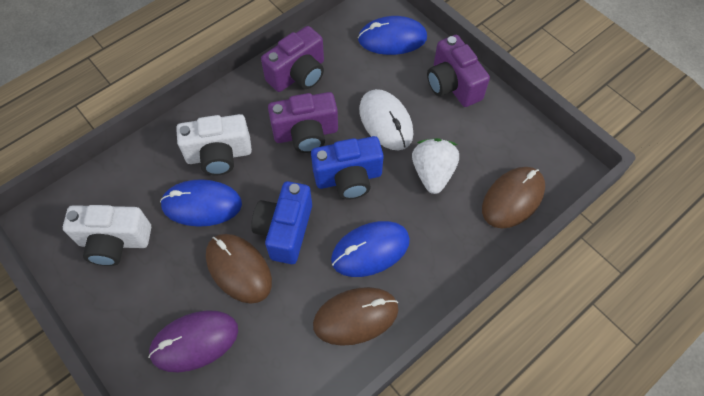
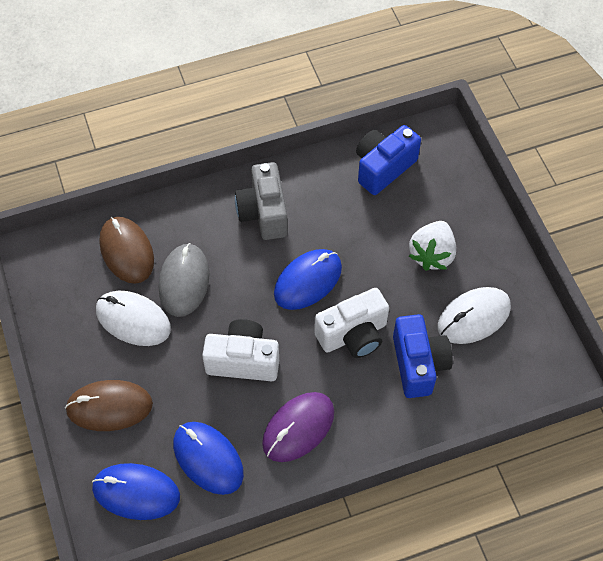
brown mouse: 3 -> 2
grey camera: 0 -> 1
grey mouse: 0 -> 1
purple camera: 3 -> 0
white mouse: 1 -> 2

